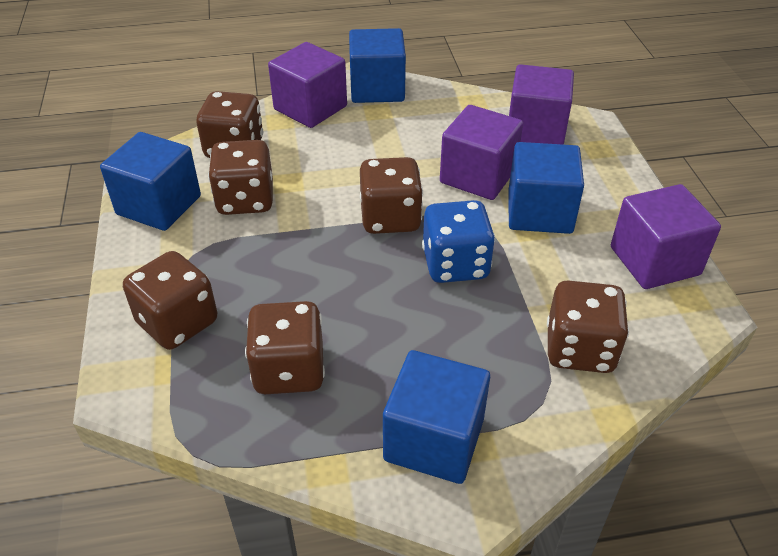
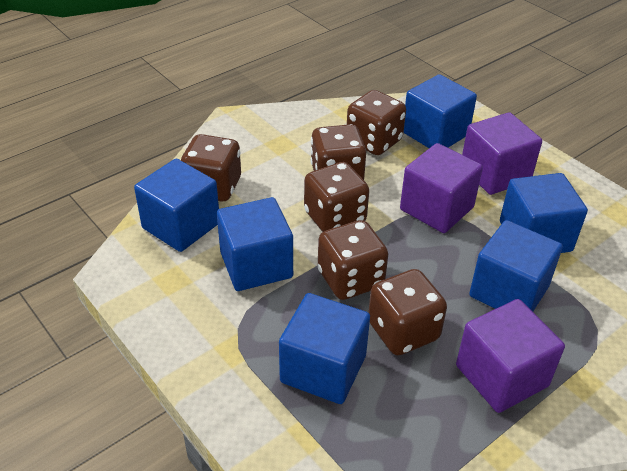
blue cube: 4 -> 6
blue dice: 1 -> 0
purple cube: 4 -> 3

